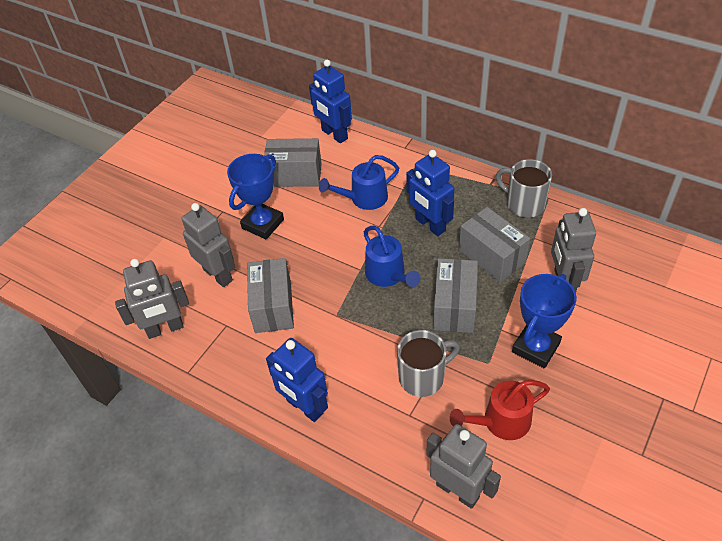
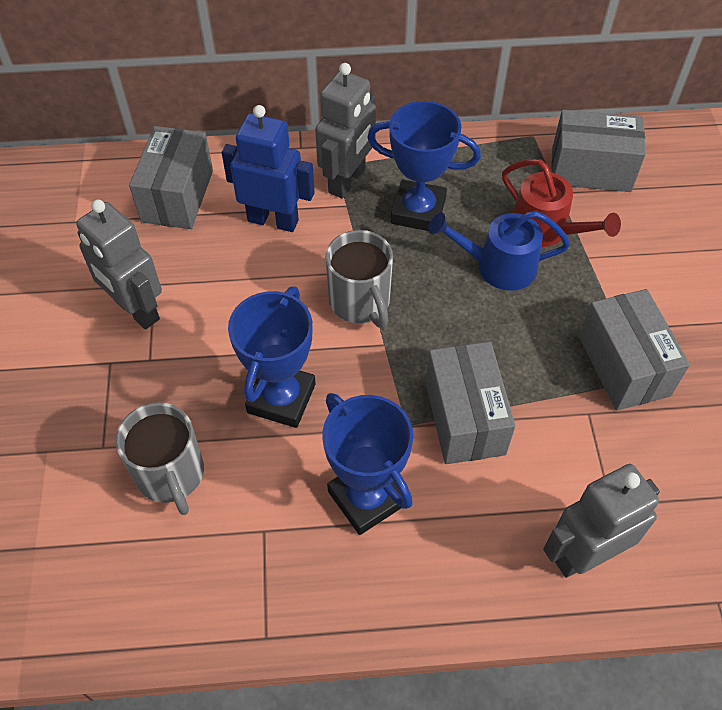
blue robot: 3 -> 1
blue trophy: 2 -> 3
blue watering can: 2 -> 1
grey robot: 4 -> 3

